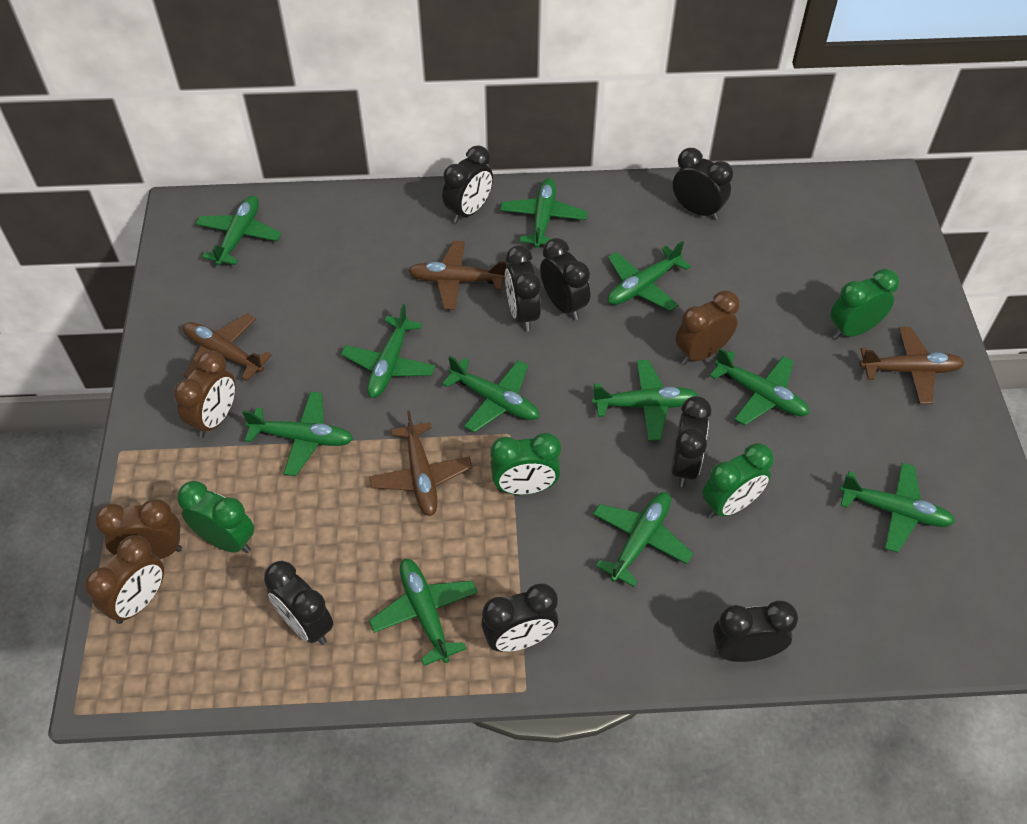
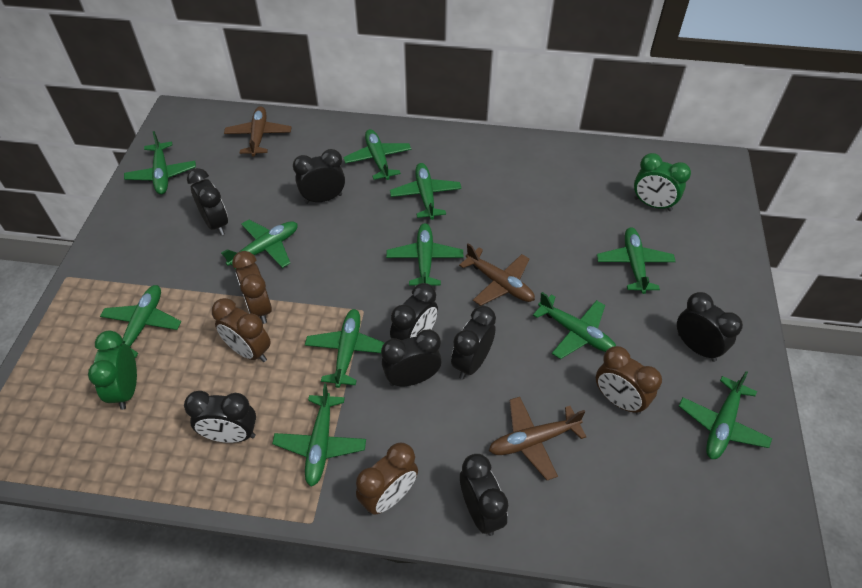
brown plane: 4 -> 3
green clock: 4 -> 2

